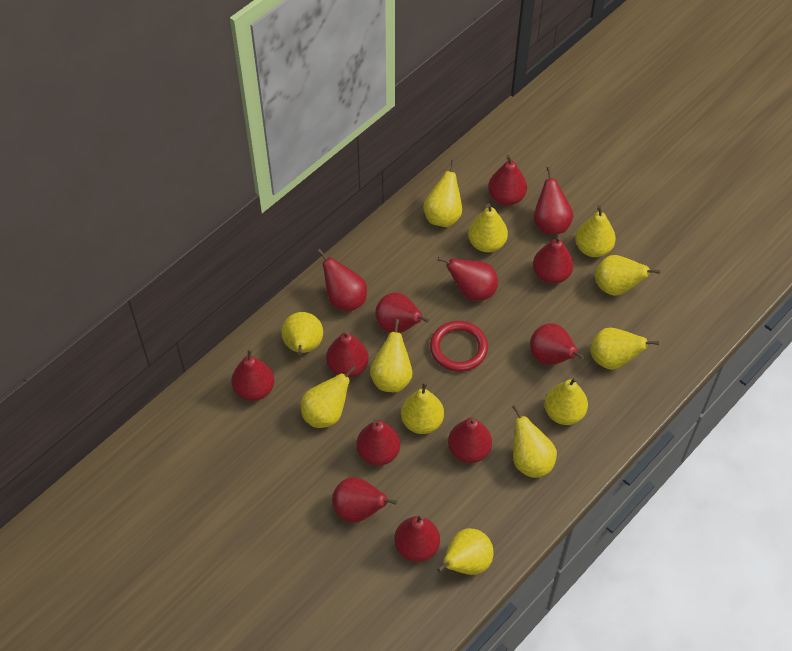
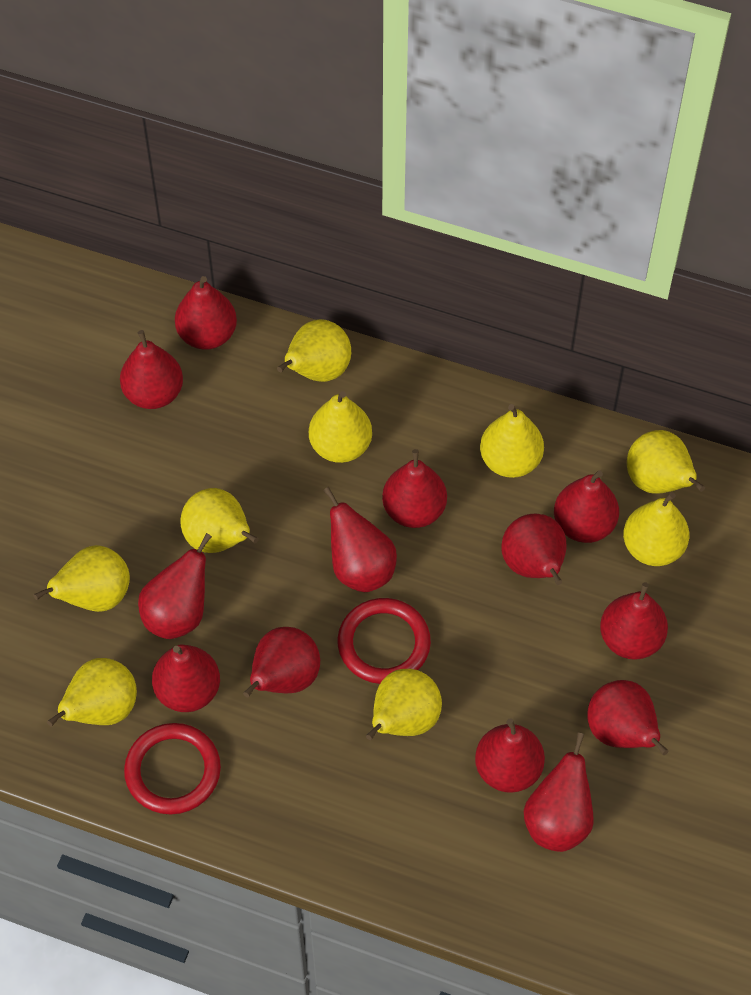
red ring: 1 -> 2
yellow pear: 12 -> 9

